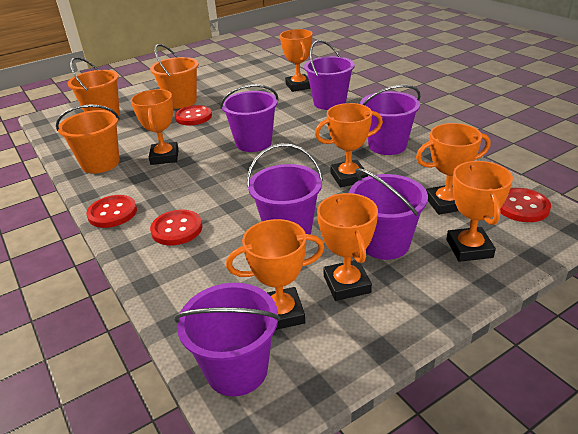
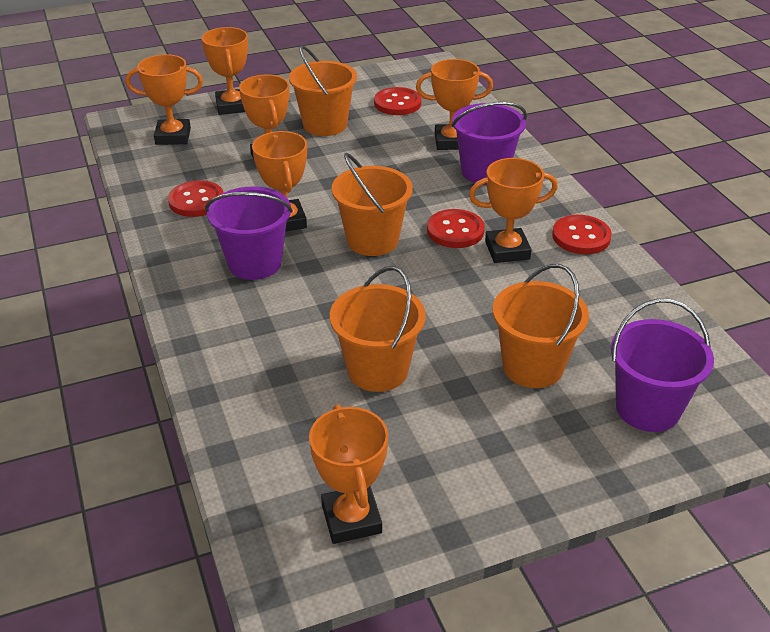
orange bucket: 3 -> 4
purple bucket: 6 -> 3

